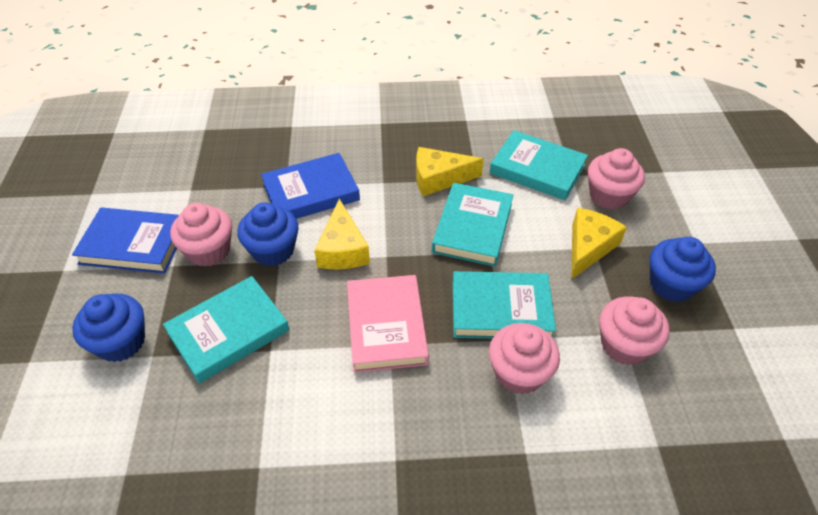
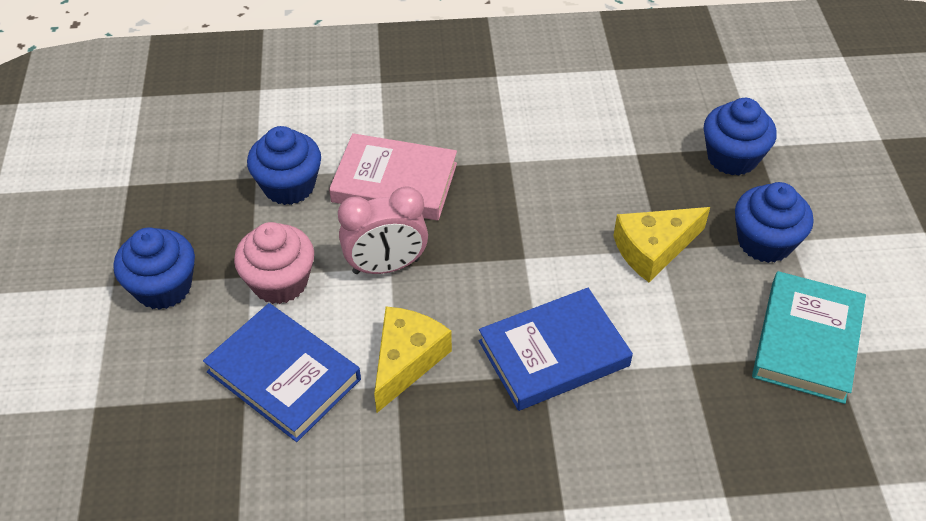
blue cupcake: 3 -> 4
pink clock: 0 -> 1
pink cupcake: 4 -> 1
turquoise book: 4 -> 1
yellow cheese: 3 -> 2

